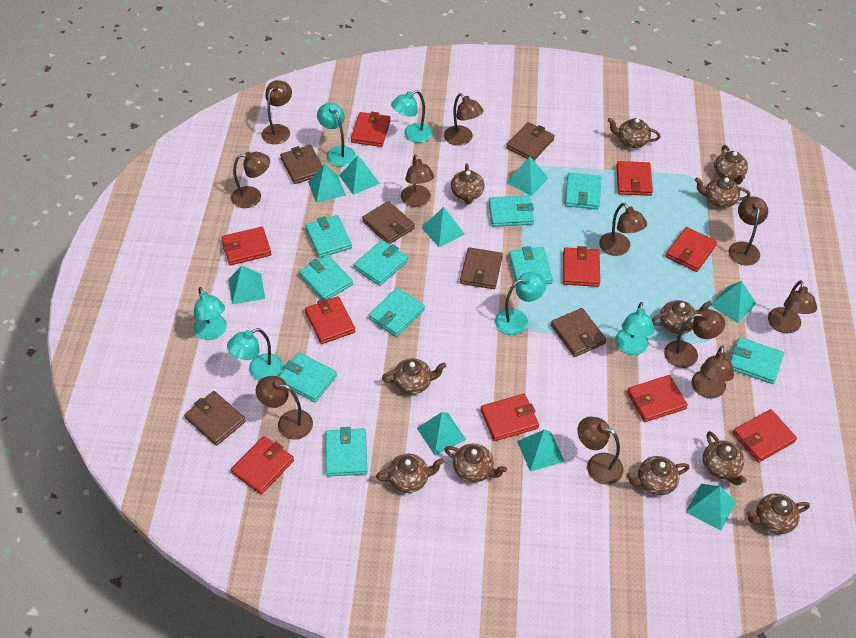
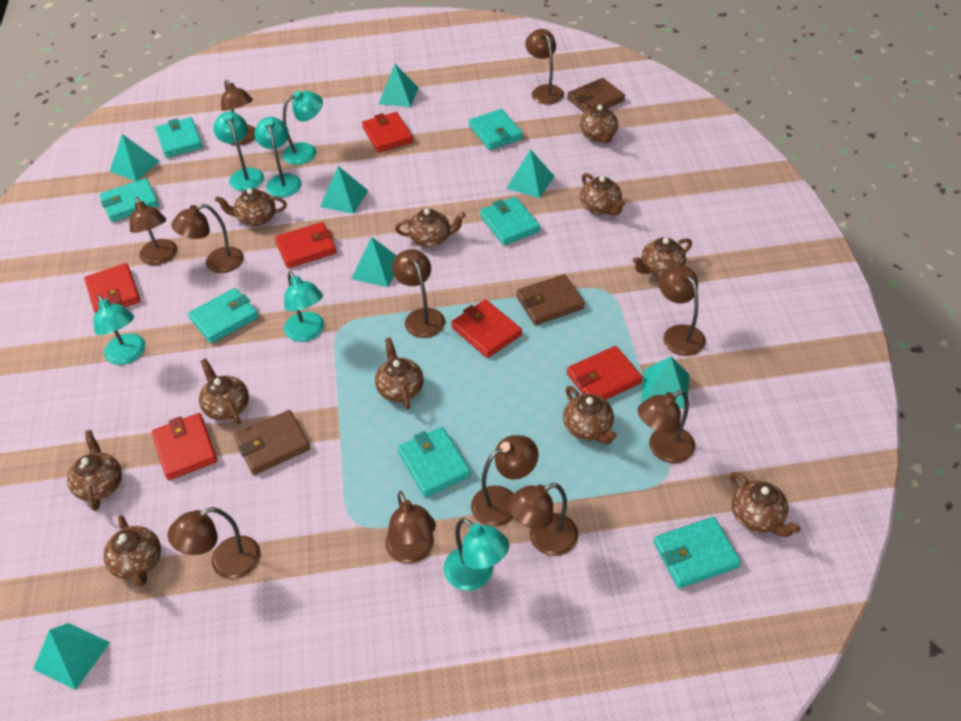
brown wallet: 6 -> 3
red wallet: 10 -> 6
turquoise pyramid: 9 -> 7
turquoise wallet: 10 -> 7

